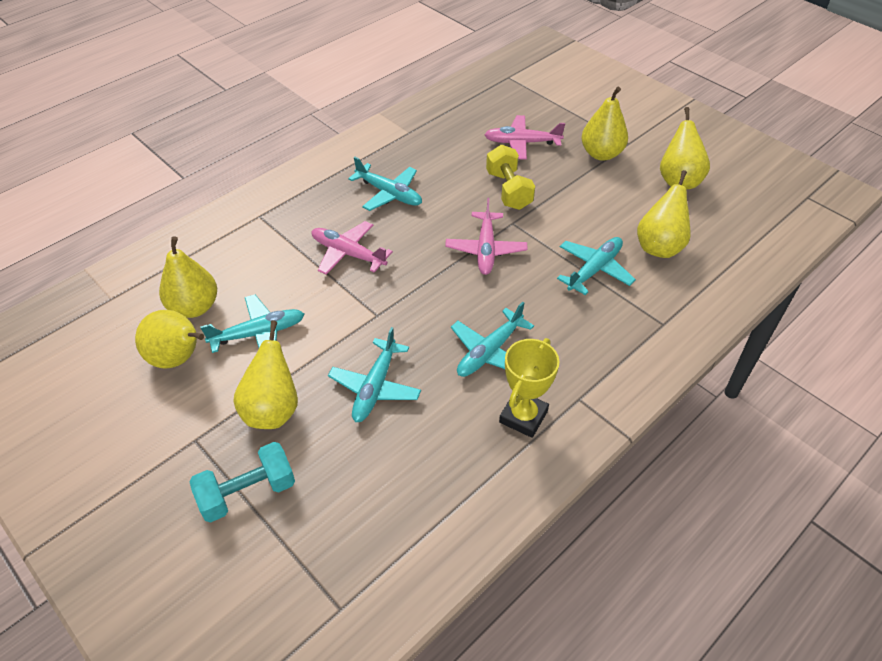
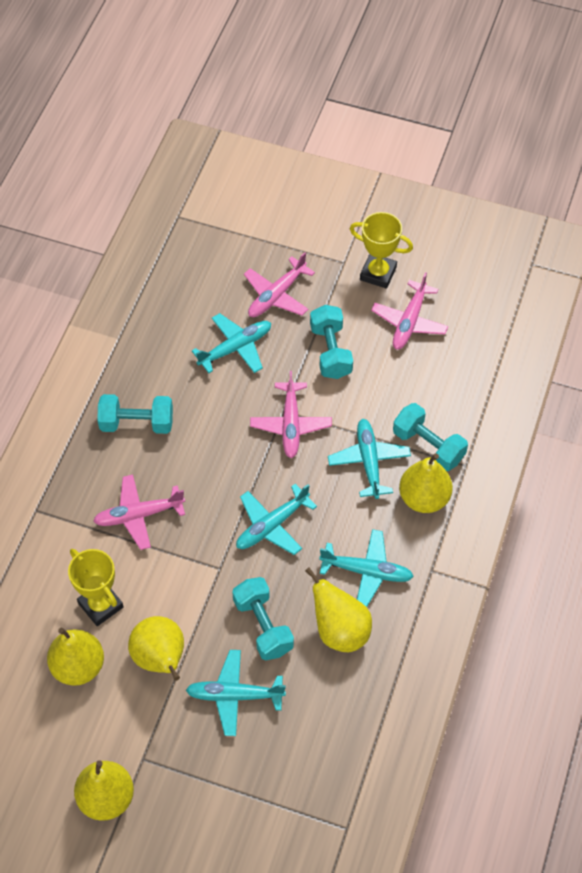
pink plane: 3 -> 4
turquoise dumbbell: 1 -> 4
yellow dumbbell: 1 -> 0
yellow pear: 6 -> 5
yellow trophy: 1 -> 2

